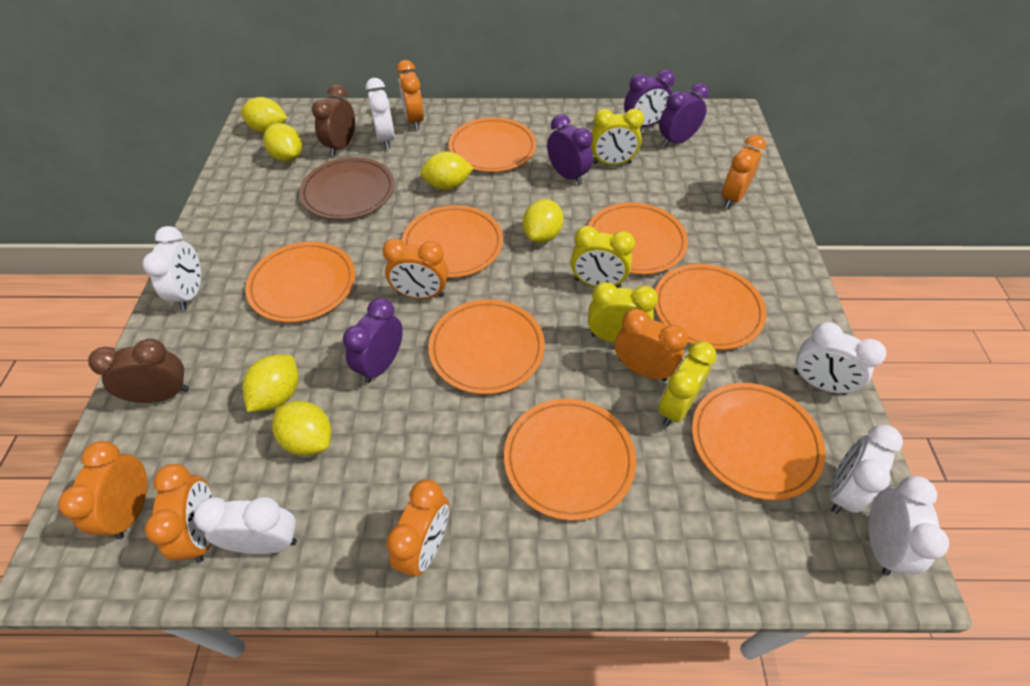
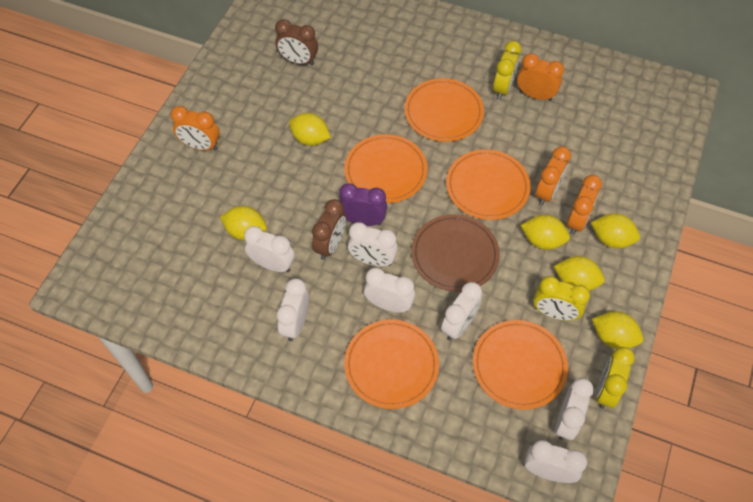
orange clock: 7 -> 4
orange plate: 8 -> 5
purple clock: 4 -> 1
white clock: 6 -> 7
yellow clock: 4 -> 3

